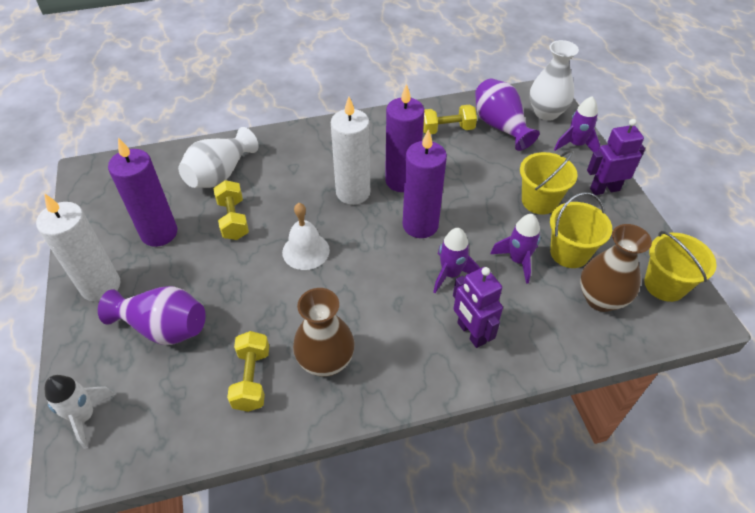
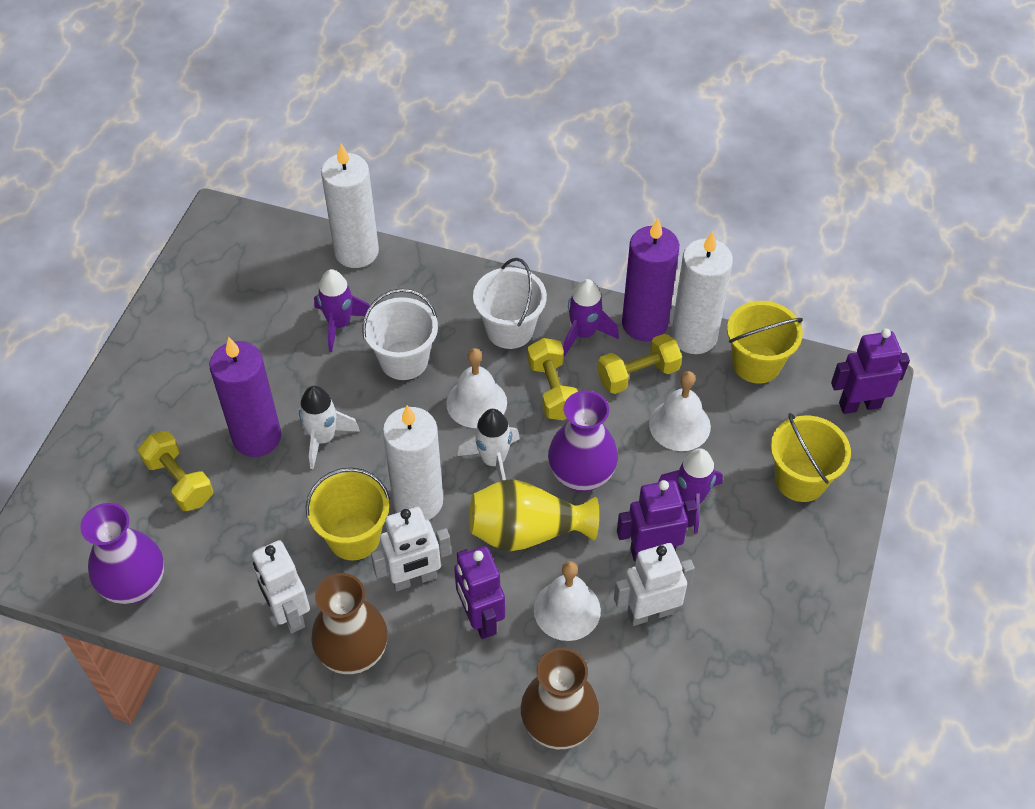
purple candle: 3 -> 2
purple robot: 2 -> 3
white bell: 1 -> 3
white bucket: 0 -> 2
white candle: 2 -> 3
white robot: 0 -> 3
white rocket: 1 -> 2
white vase: 2 -> 0
yellow vase: 0 -> 1

